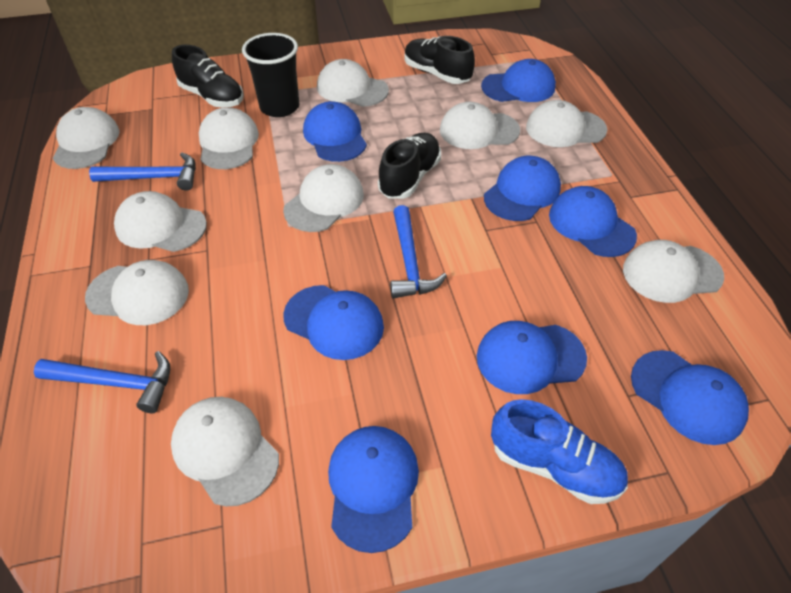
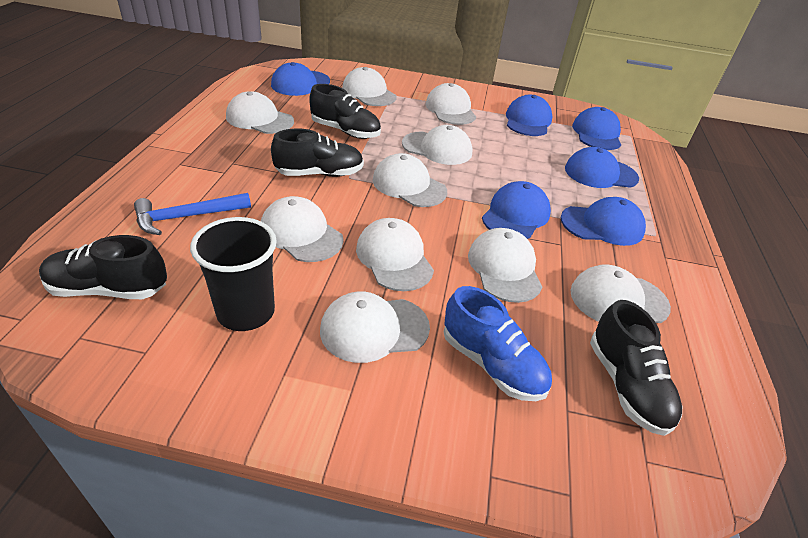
black shoe: 3 -> 4
blue cap: 8 -> 6
blue hammer: 3 -> 1

